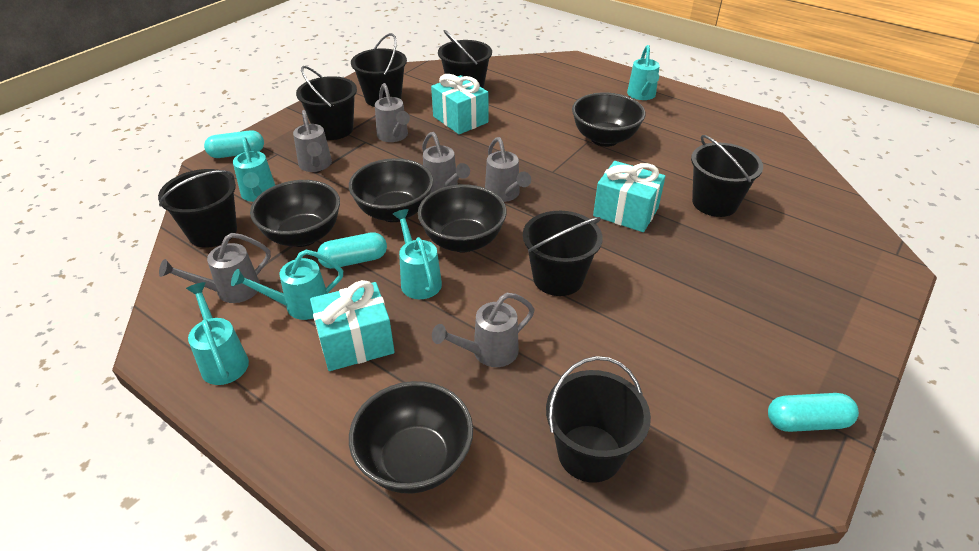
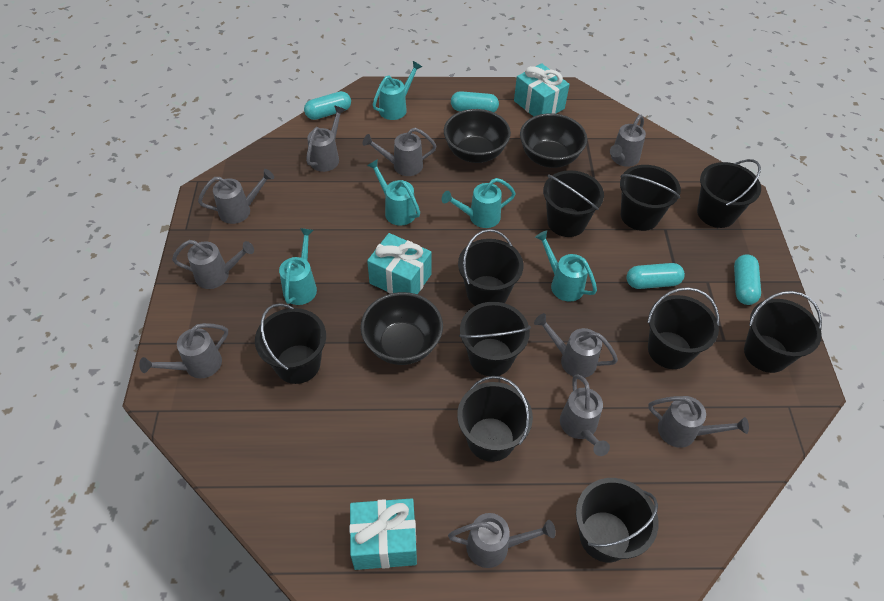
black bowl: 5 -> 3
black bucket: 7 -> 10
grey watering can: 6 -> 10
turquoise capsule: 3 -> 4

